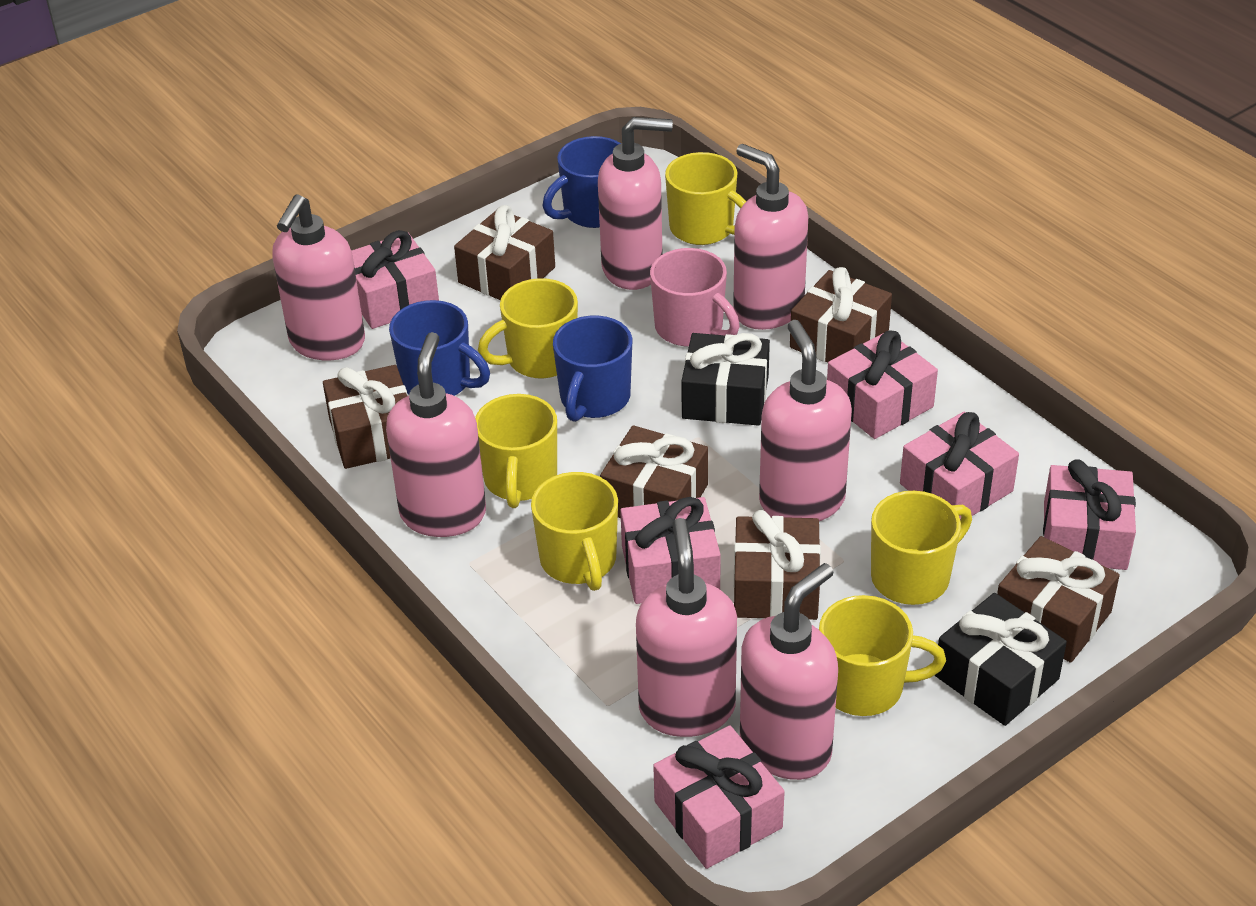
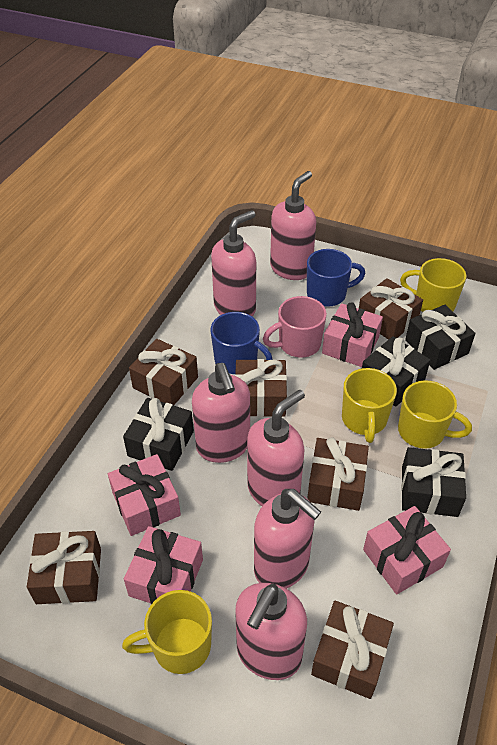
black gift: 2 -> 4
blue mug: 3 -> 2
pink gift: 6 -> 4
pink soap dispenser: 7 -> 6
yellow mug: 6 -> 4

